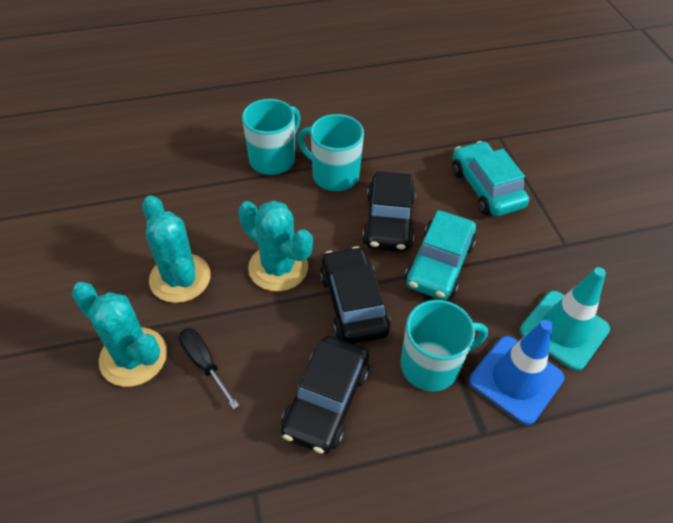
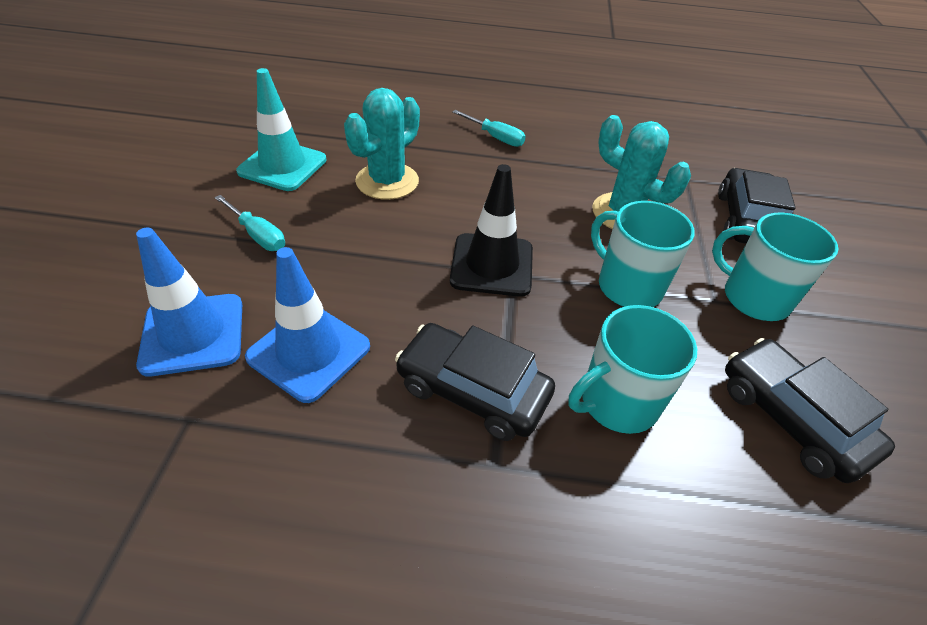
black screwdriver: 1 -> 0
black traffic cone: 0 -> 1
blue traffic cone: 1 -> 2
turquoise cactus: 3 -> 2
turquoise car: 2 -> 0
turquoise screwdriver: 0 -> 2

